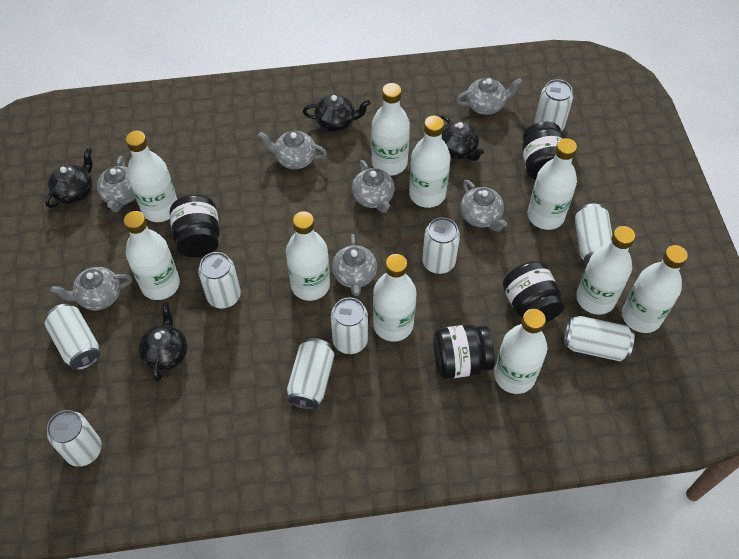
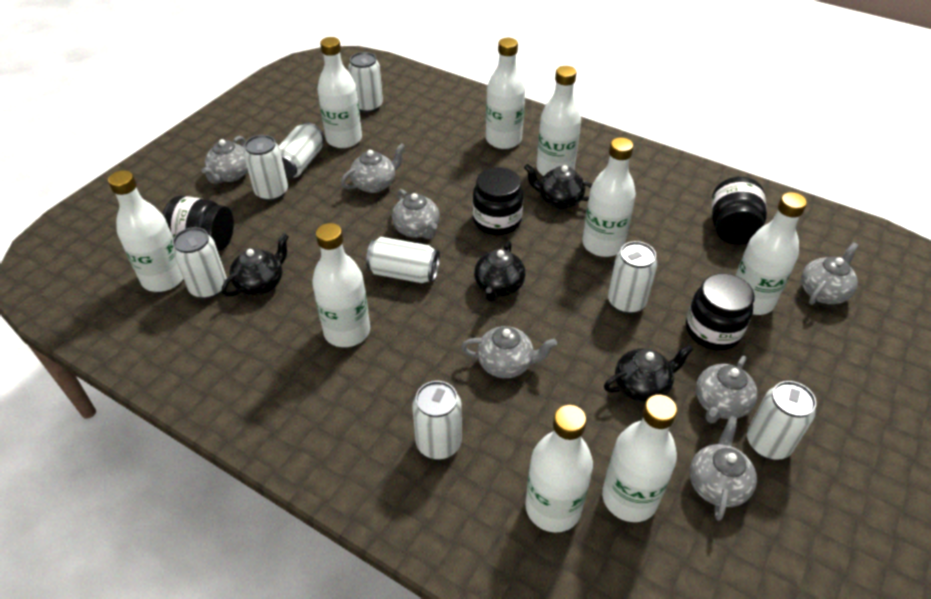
white bottle: 10 -> 9
white can: 9 -> 8

